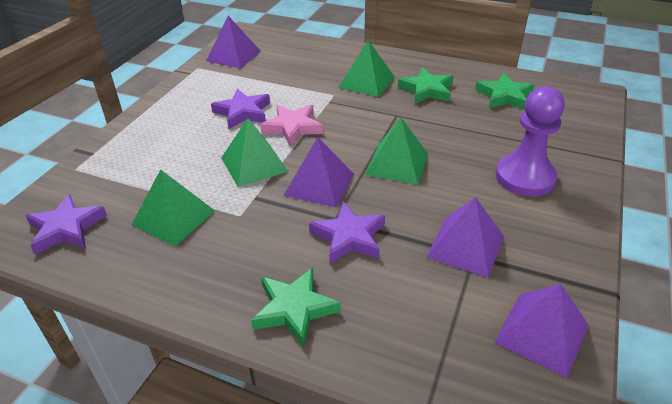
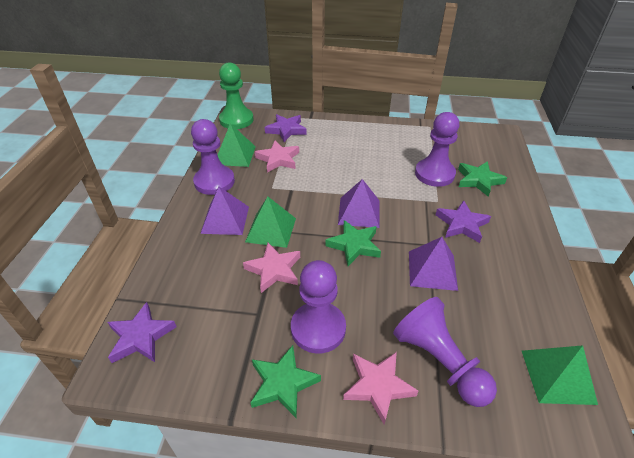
green pawn: 0 -> 1
green pyramid: 4 -> 3
pink star: 1 -> 3
purple pawn: 1 -> 4
purple pyramid: 4 -> 3

